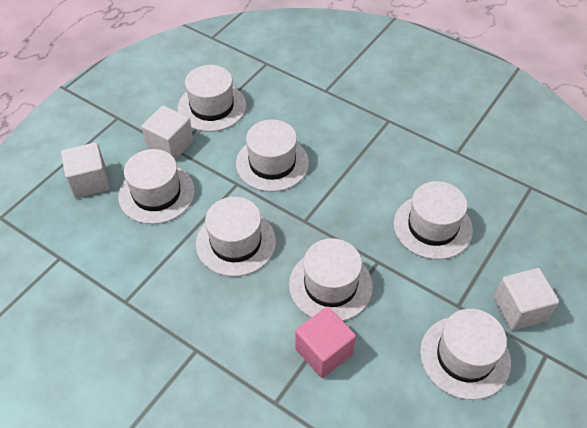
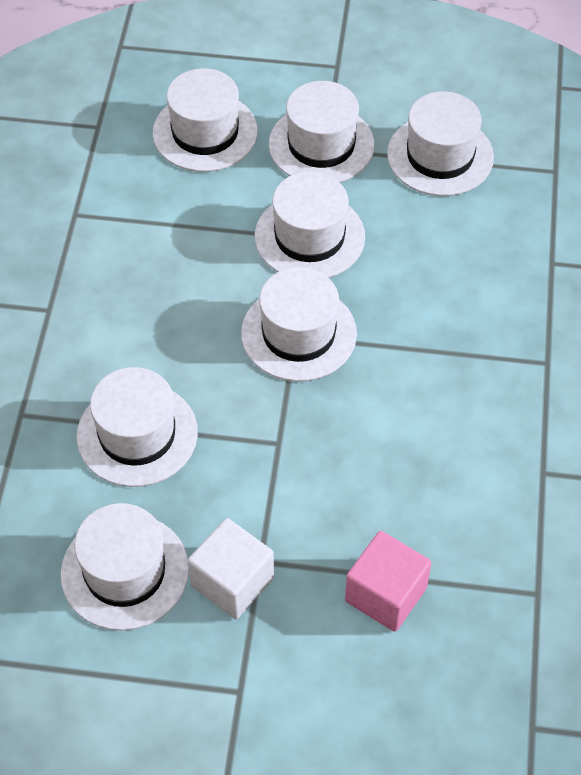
white cube: 3 -> 1

